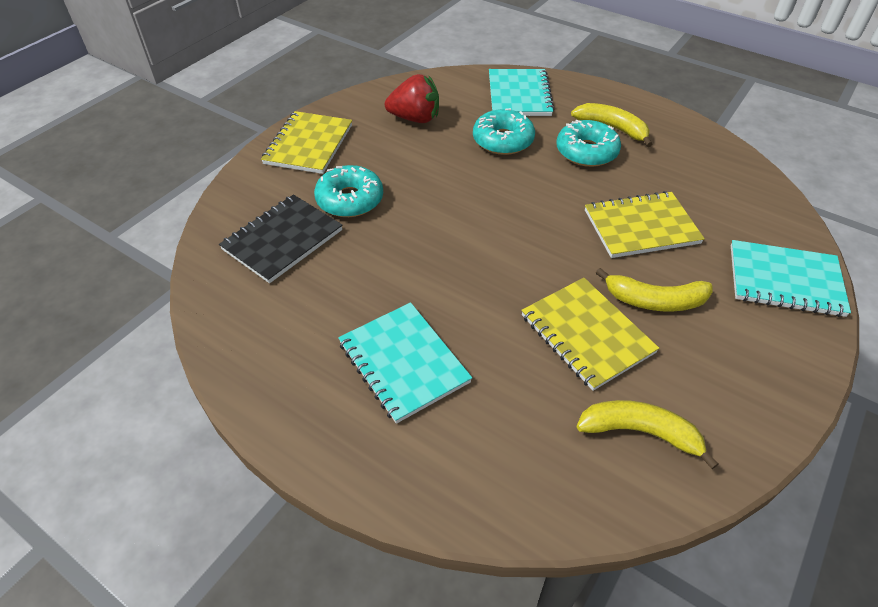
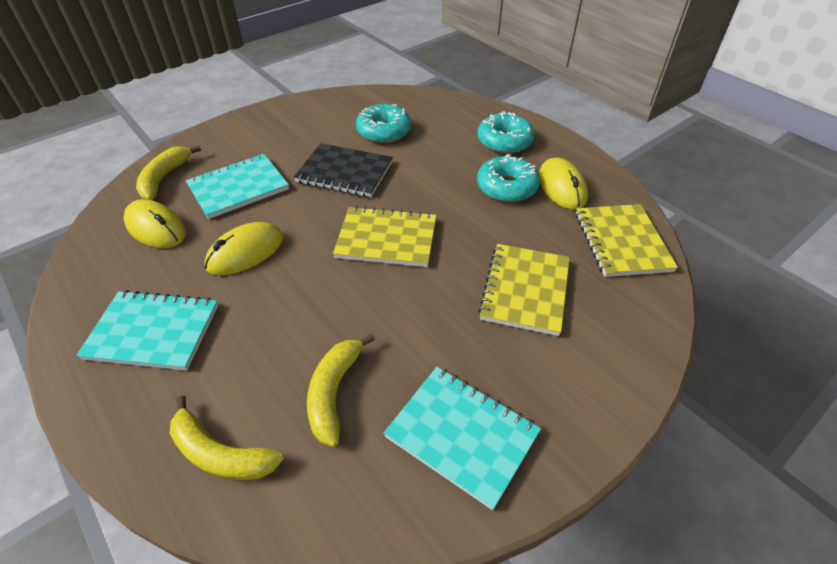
red strawberry: 1 -> 0
yellow mouse: 0 -> 3

